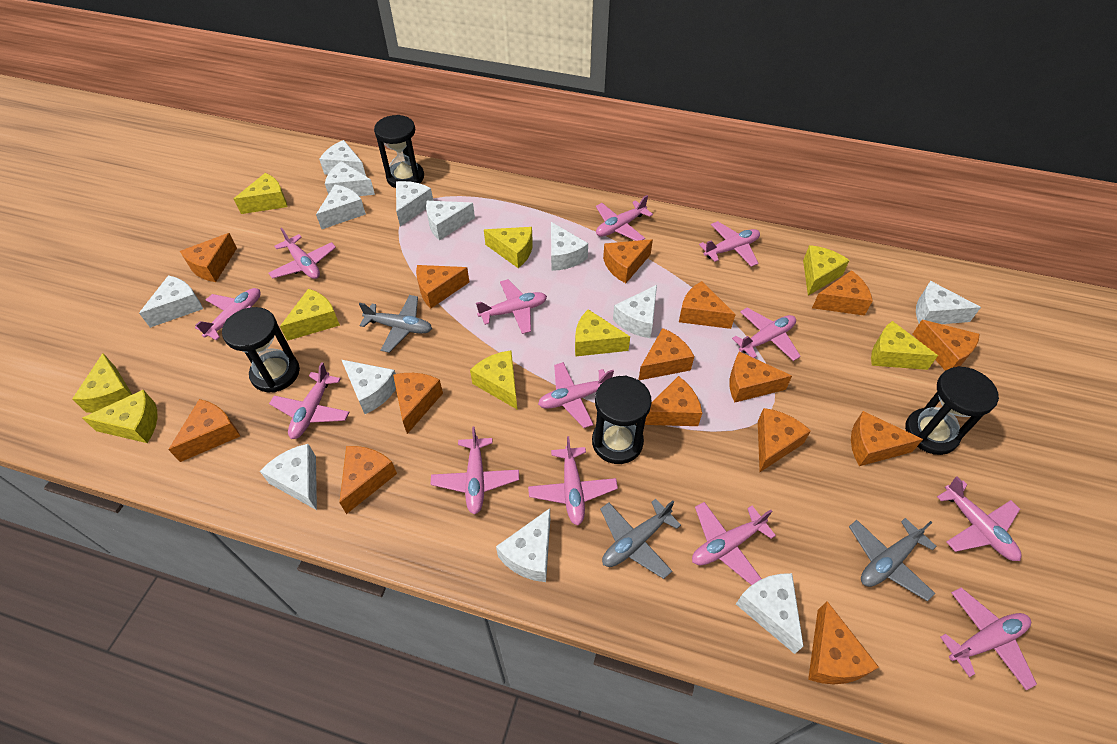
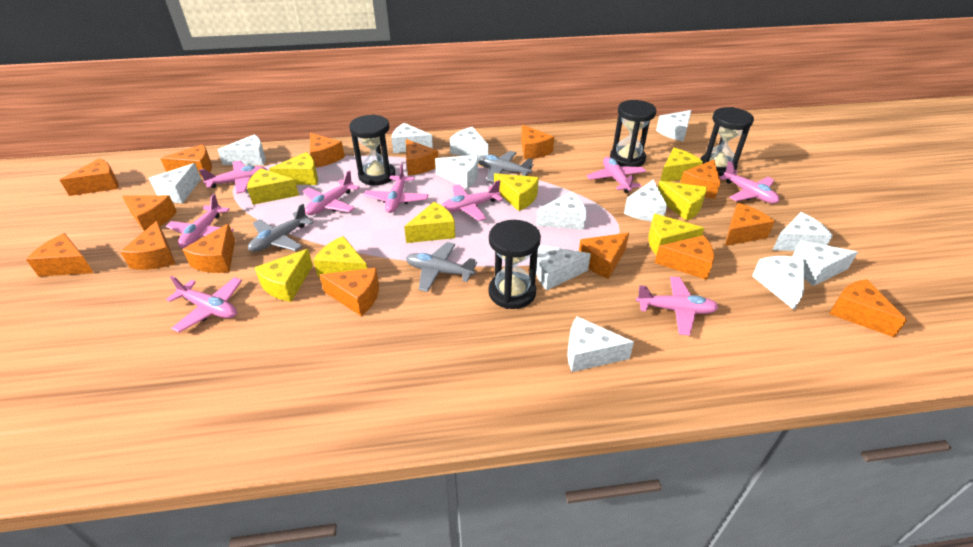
pink plane: 13 -> 9

